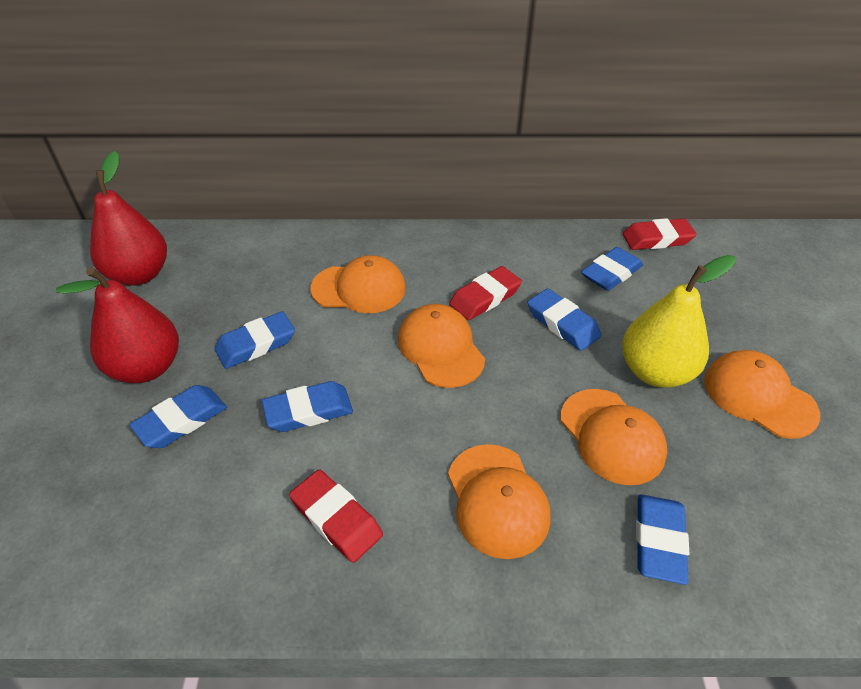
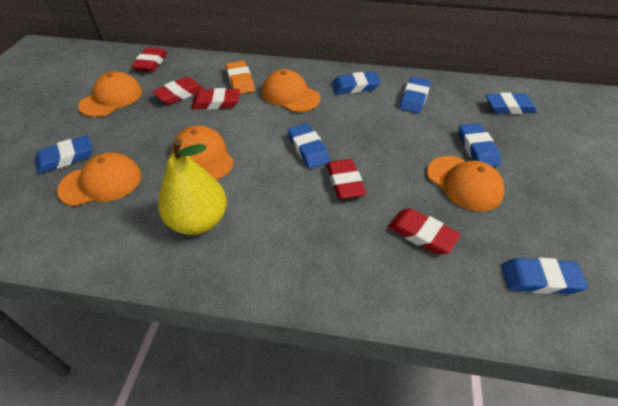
blue eraser: 6 -> 7
orange eraser: 0 -> 1
red eraser: 3 -> 5
red pear: 2 -> 0

